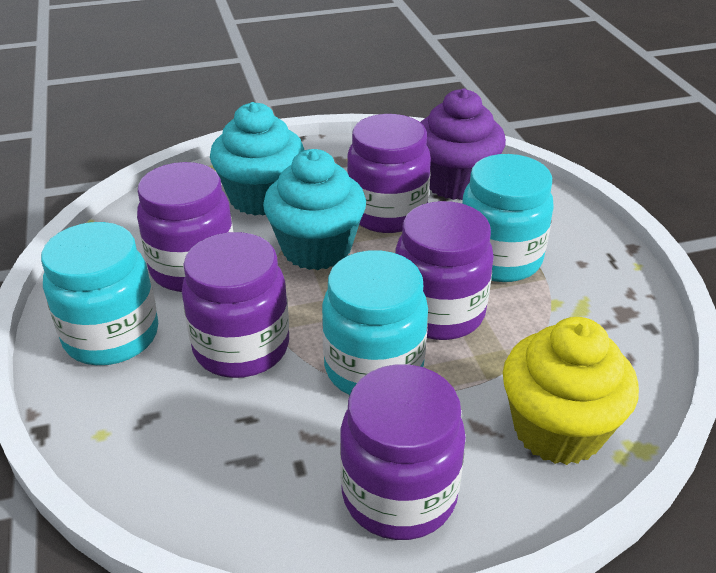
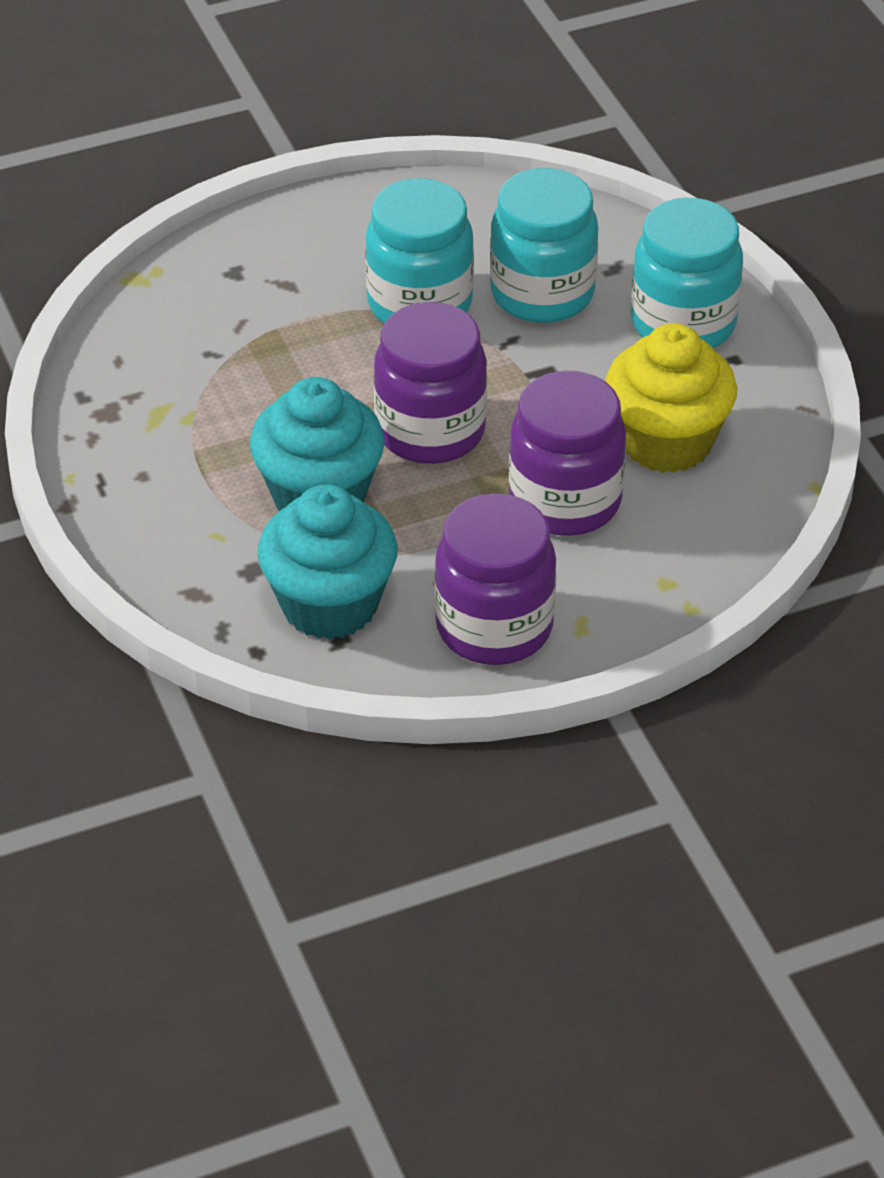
purple cupcake: 1 -> 0
purple jar: 5 -> 3

